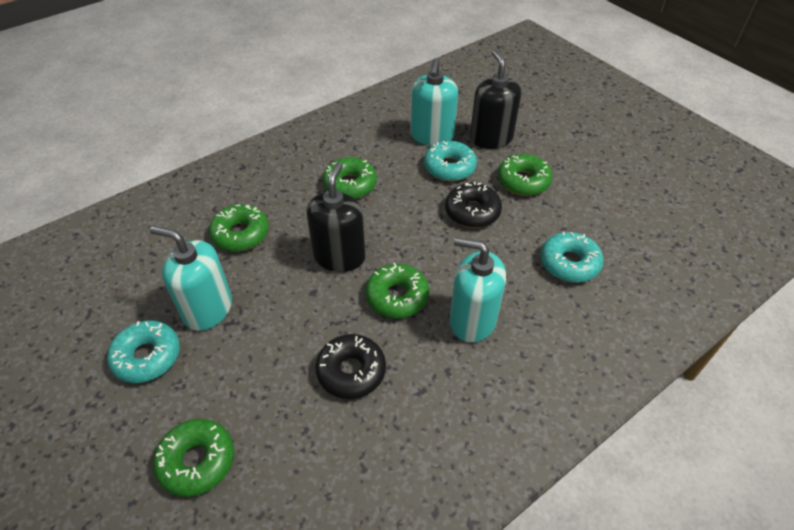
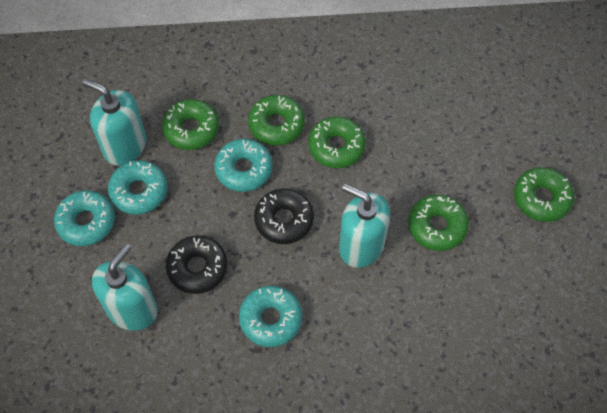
black soap dispenser: 2 -> 0
turquoise donut: 3 -> 4

